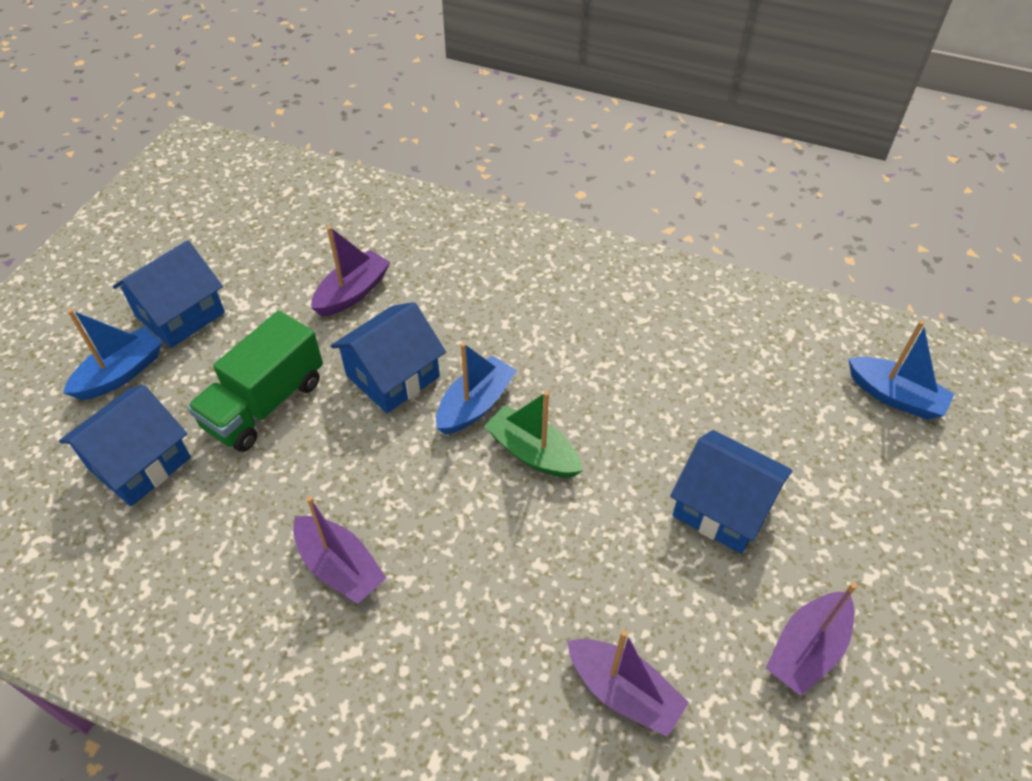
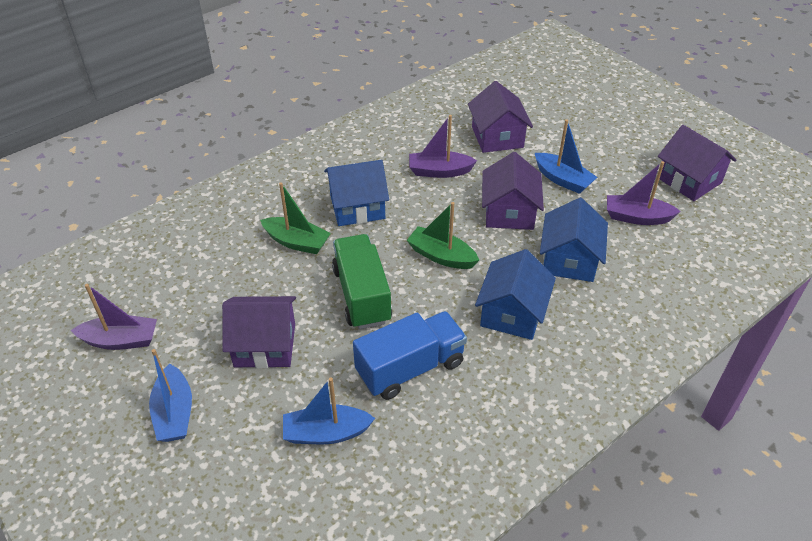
blue house: 4 -> 3
blue truck: 0 -> 1
green boat: 1 -> 2
purple boat: 4 -> 3
purple house: 0 -> 4

